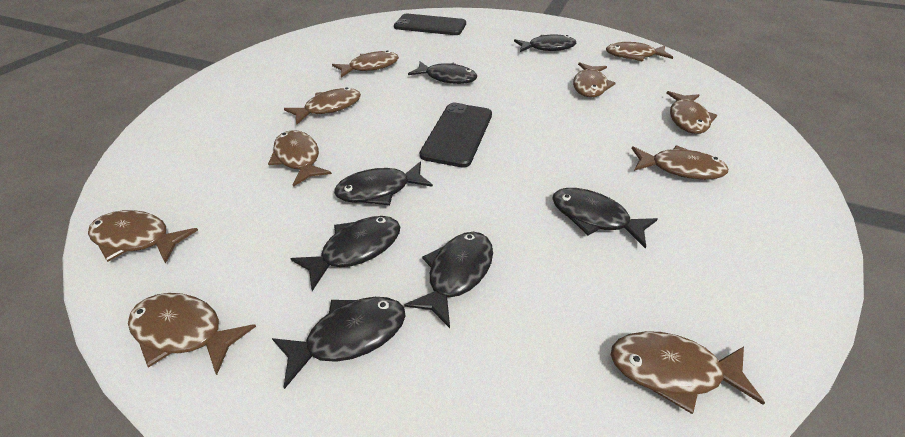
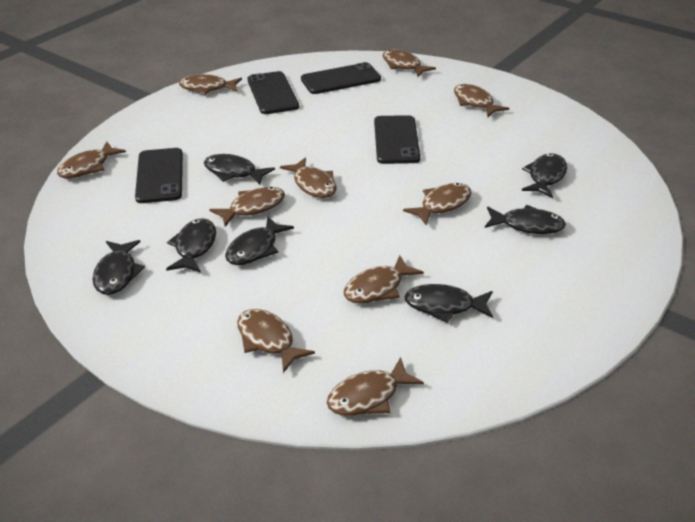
black phone: 2 -> 4

